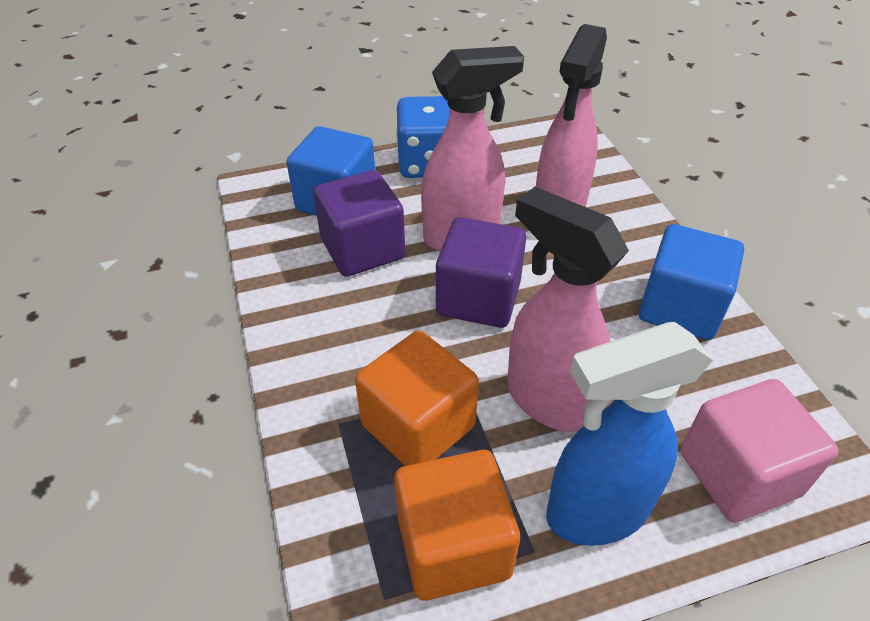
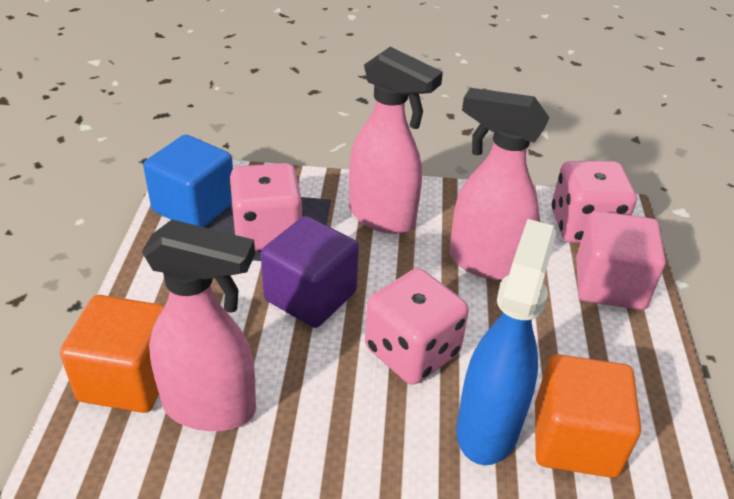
blue cube: 2 -> 1
blue dice: 1 -> 0
pink dice: 0 -> 3
purple cube: 2 -> 1

